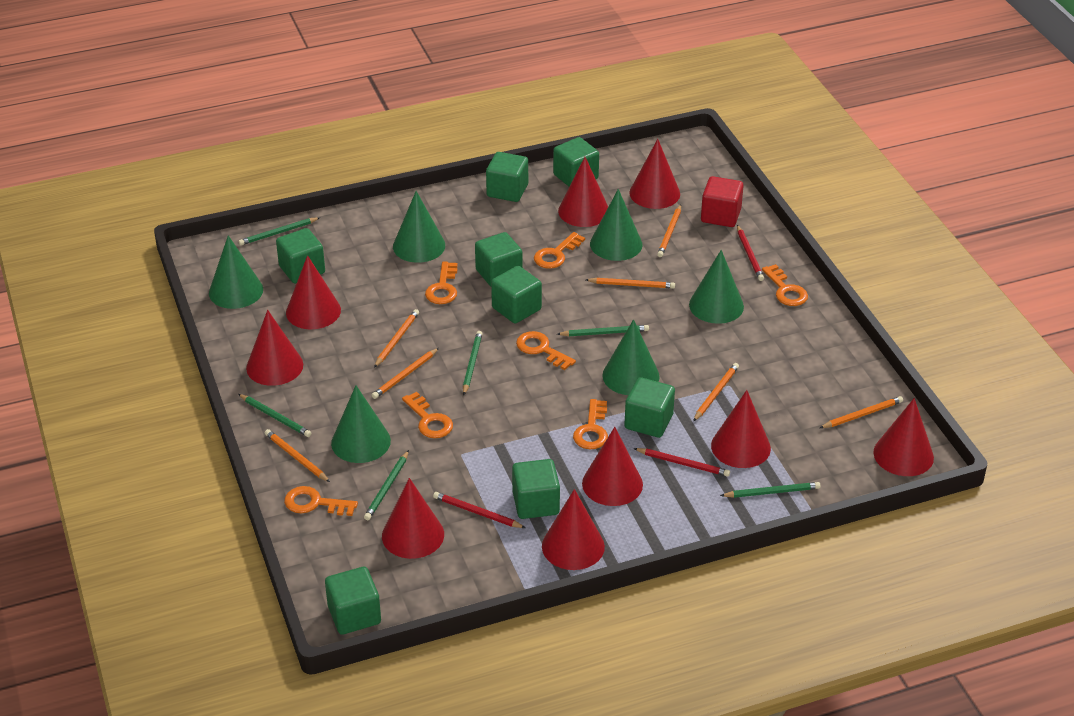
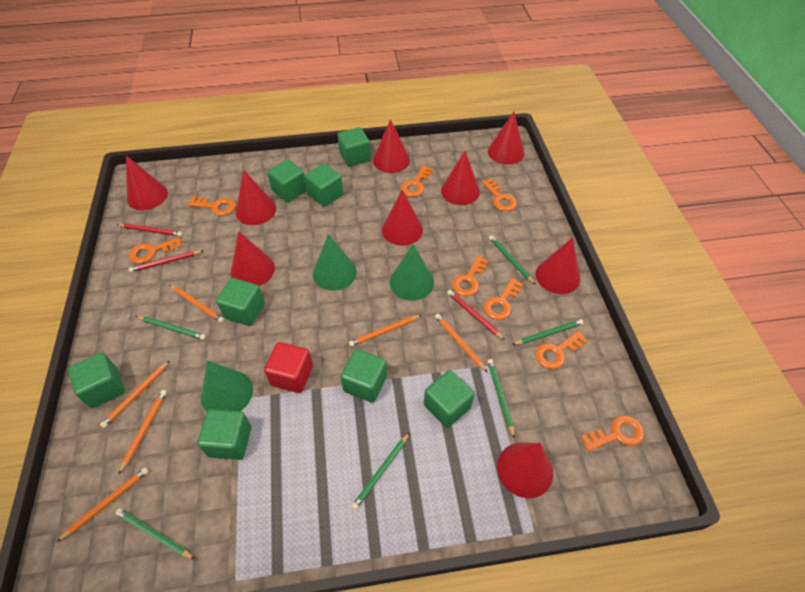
green cone: 6 -> 3
orange key: 7 -> 8
orange pencil: 7 -> 6

